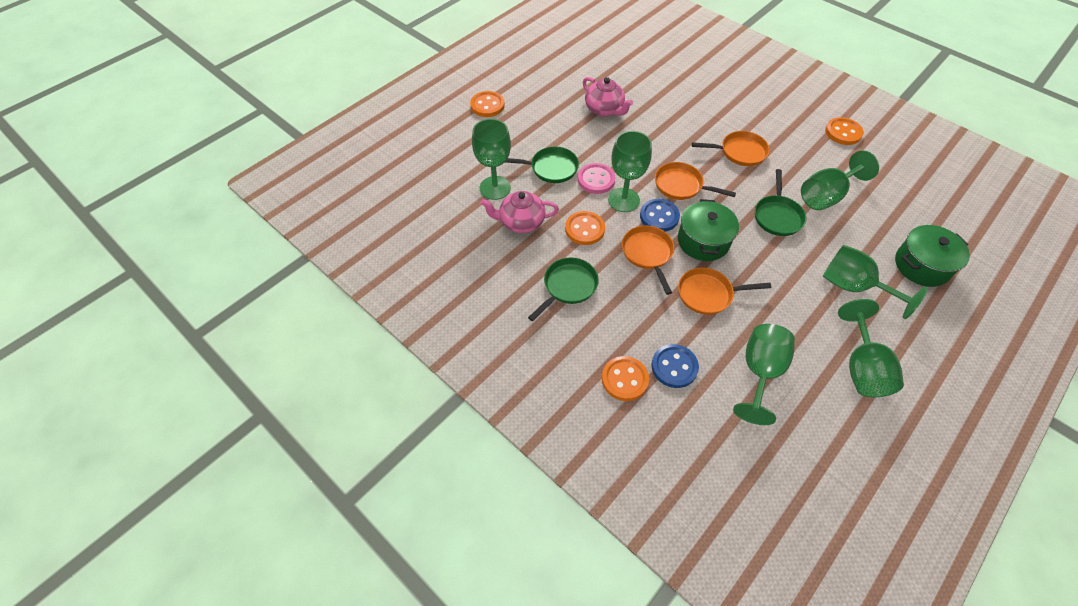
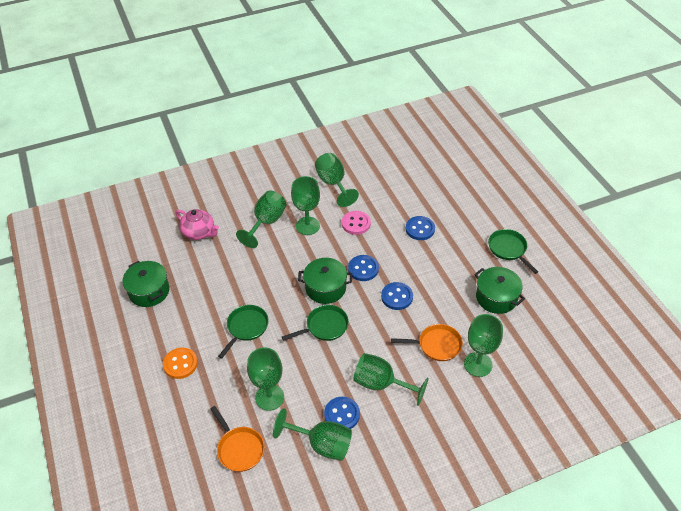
blue button: 2 -> 4
green goblet: 6 -> 7
green pot: 2 -> 3
orange button: 4 -> 1
orange pan: 4 -> 2
pink teapot: 2 -> 1

